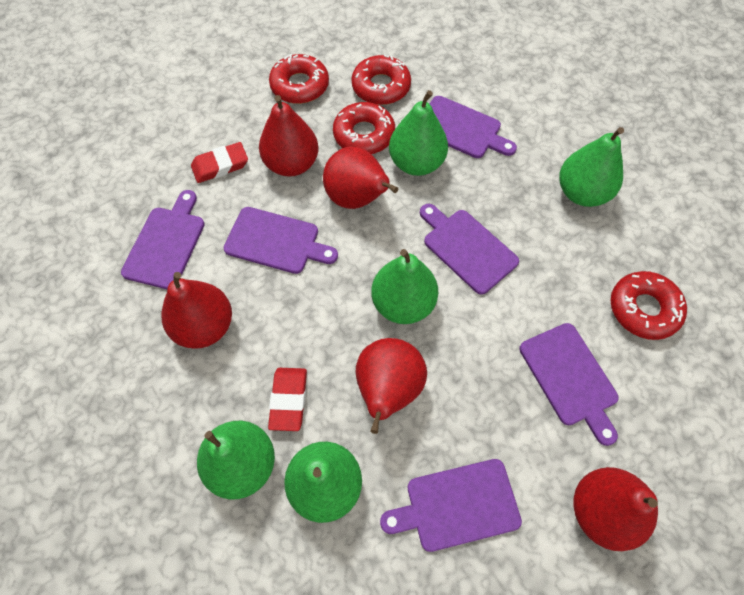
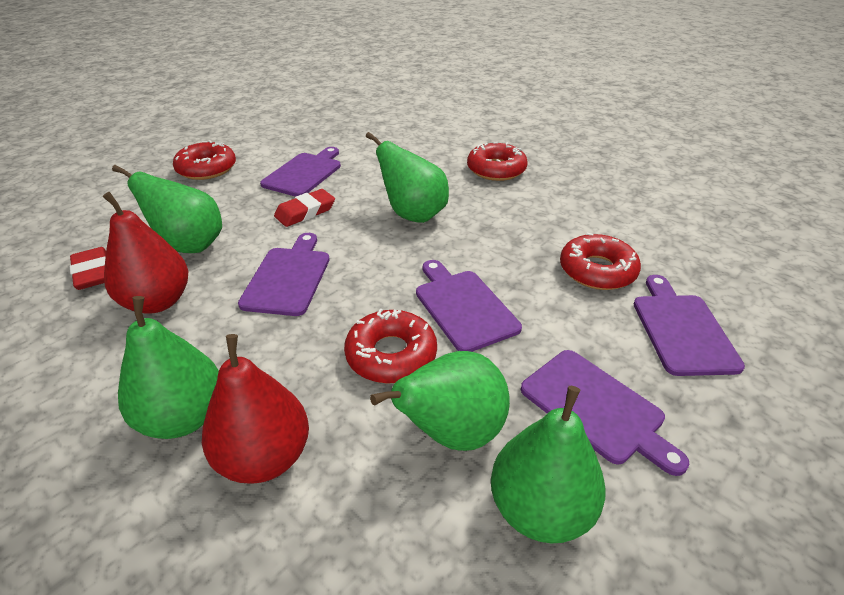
purple cutting board: 6 -> 5
red pear: 5 -> 2

